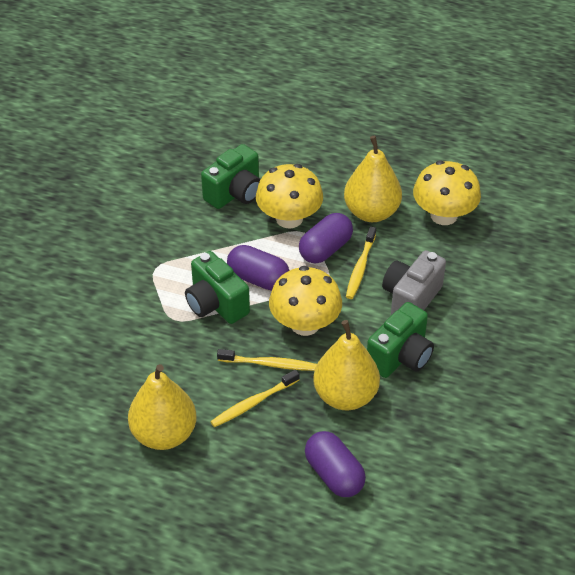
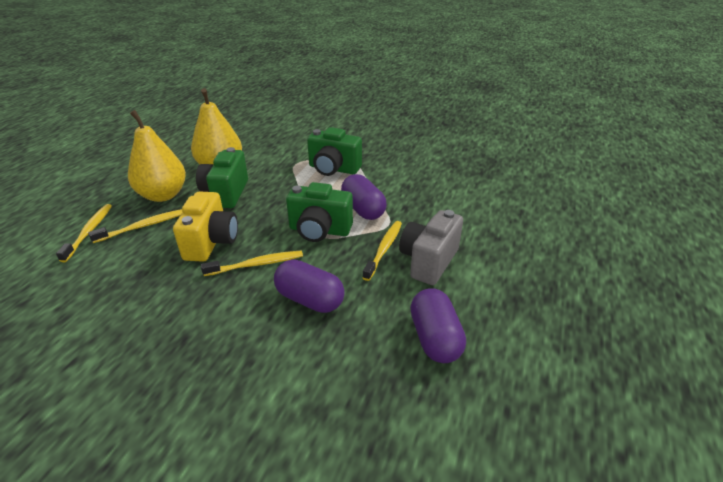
yellow camera: 0 -> 1
yellow mushroom: 3 -> 0
yellow pear: 3 -> 2
yellow toothbrush: 3 -> 4

